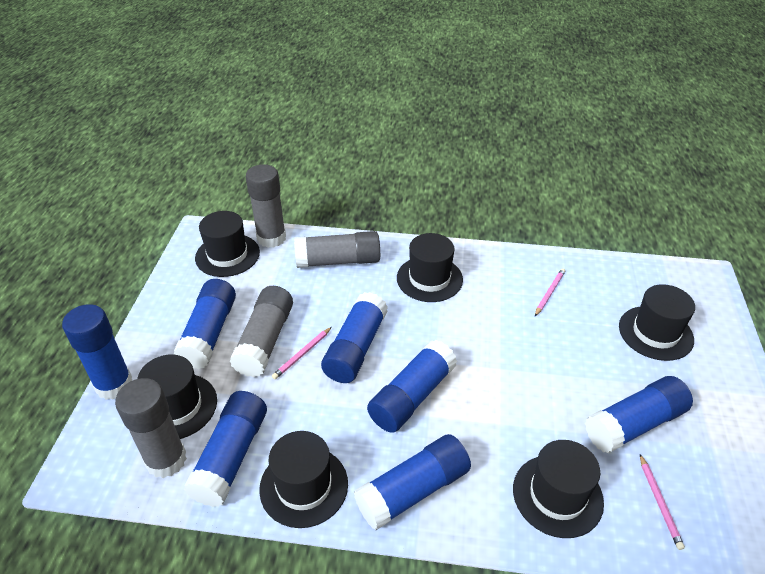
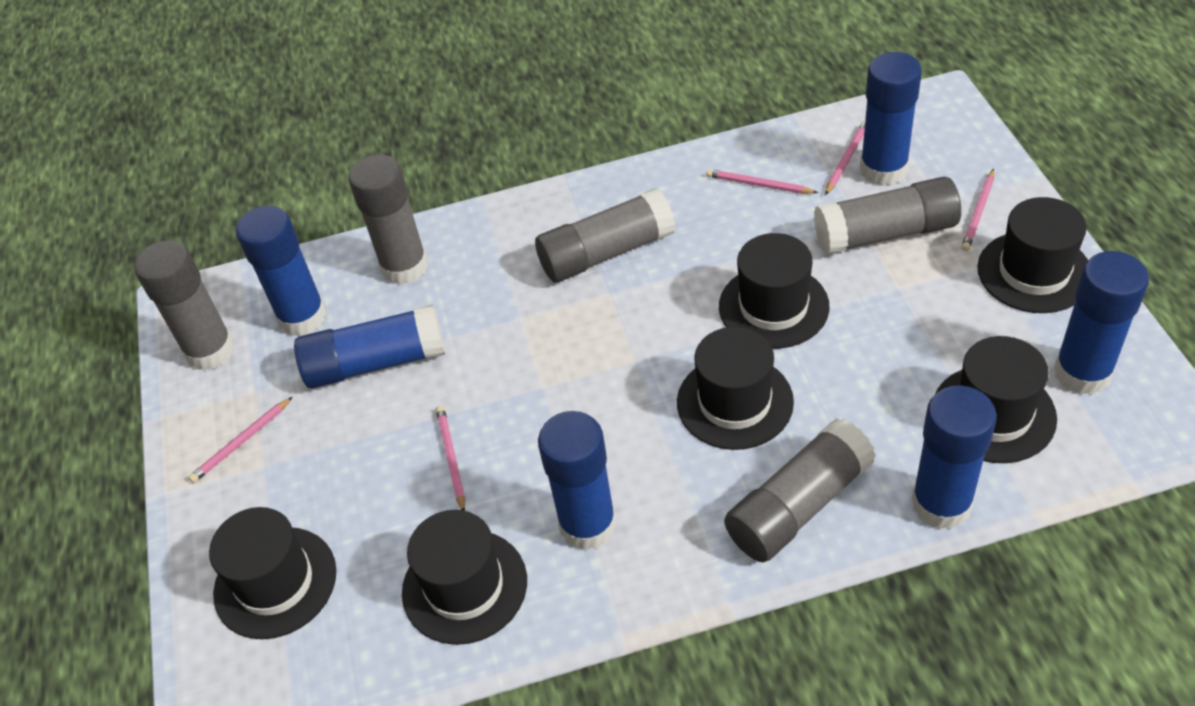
blue glue stick: 7 -> 6
grey glue stick: 4 -> 5
pink pencil: 3 -> 5

